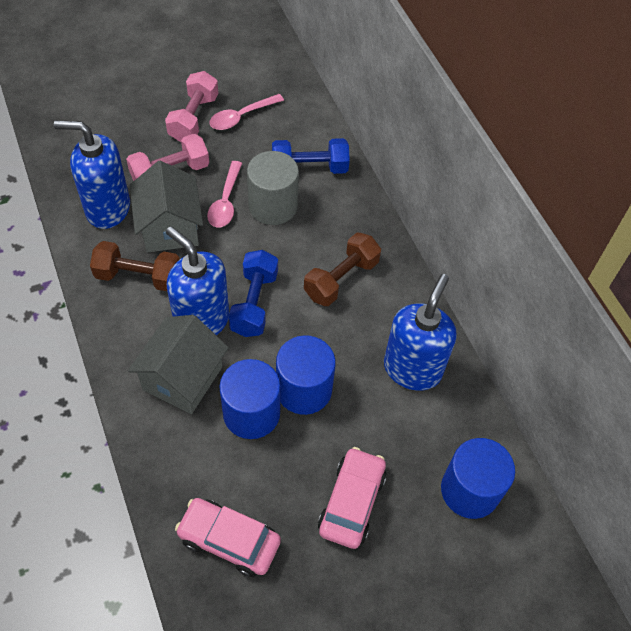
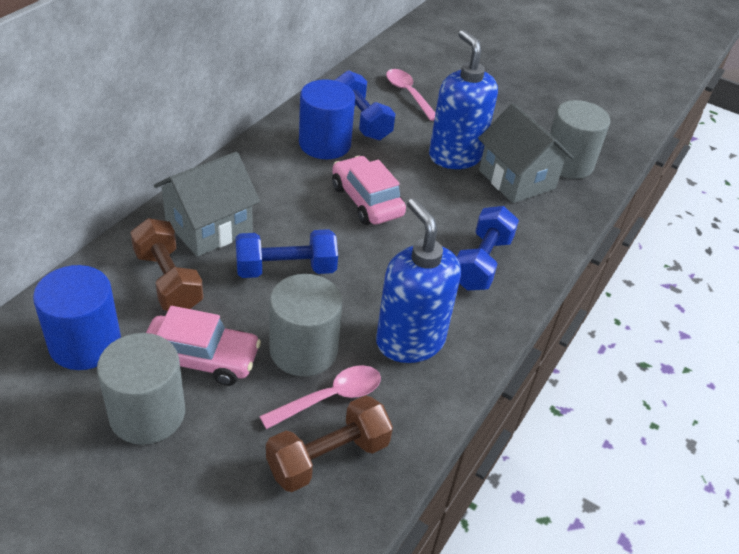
blue cylinder: 3 -> 2
blue dumbbell: 2 -> 3
blue soap dispenser: 3 -> 2
grey cylinder: 1 -> 3
pink dumbbell: 2 -> 0

